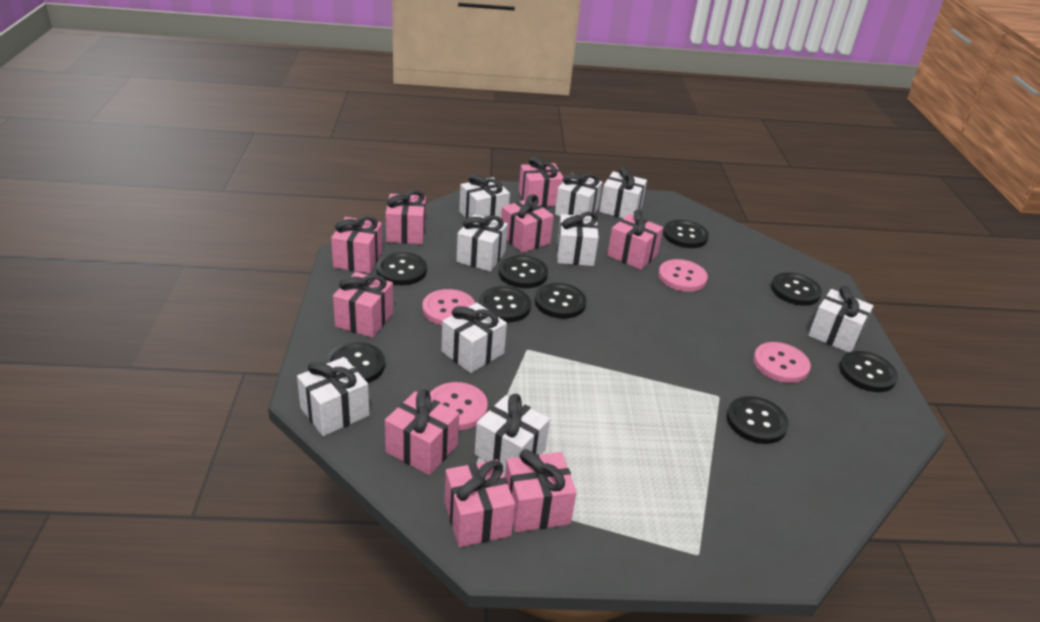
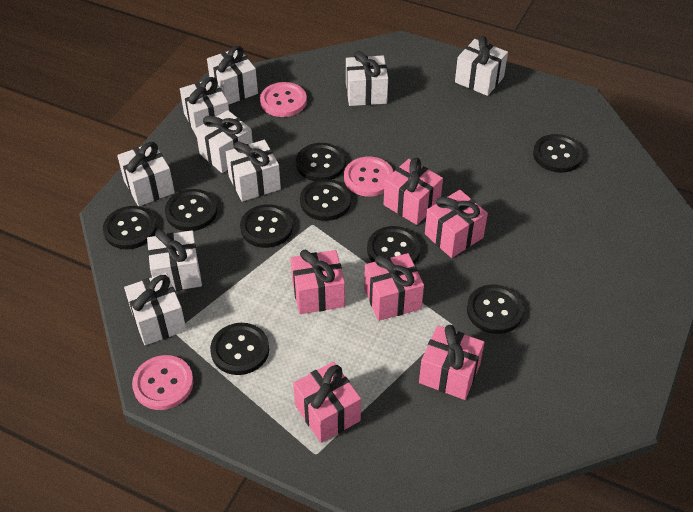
pink button: 4 -> 3
pink gift: 9 -> 6

